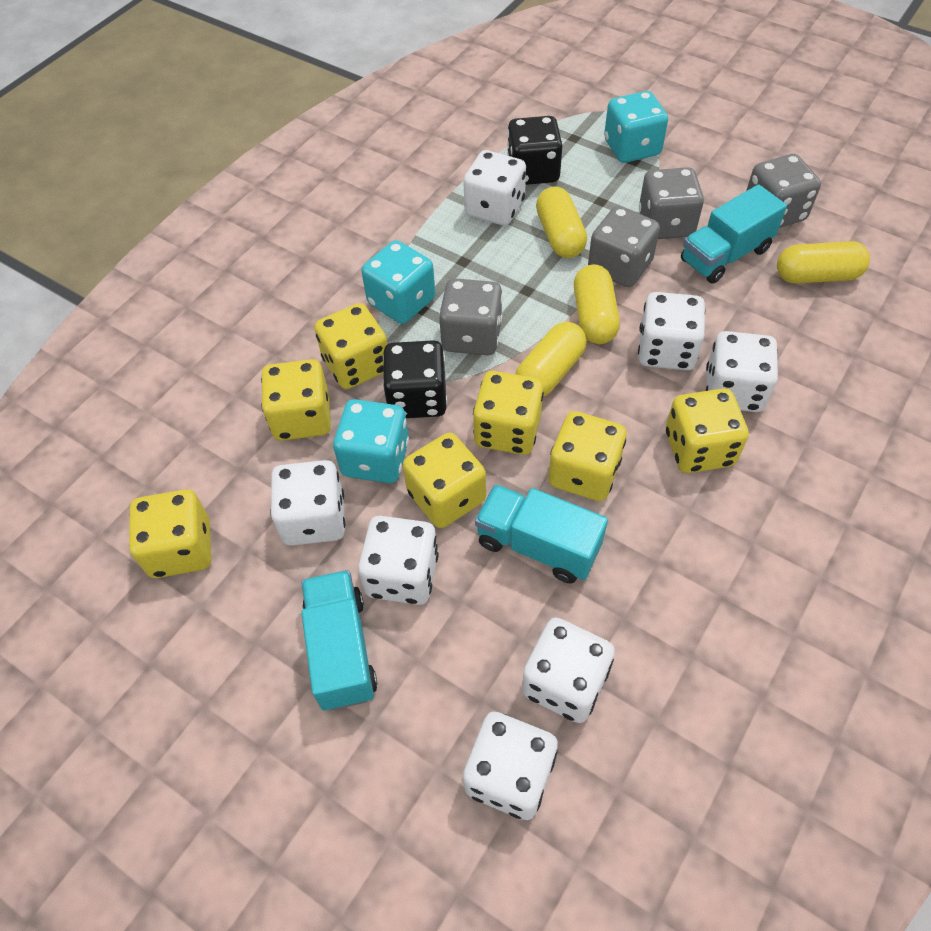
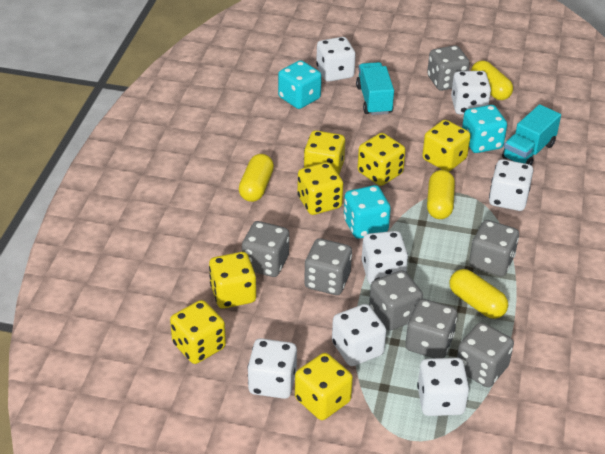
black dice: 2 -> 0
grey dice: 4 -> 7
turquoise truck: 3 -> 2

